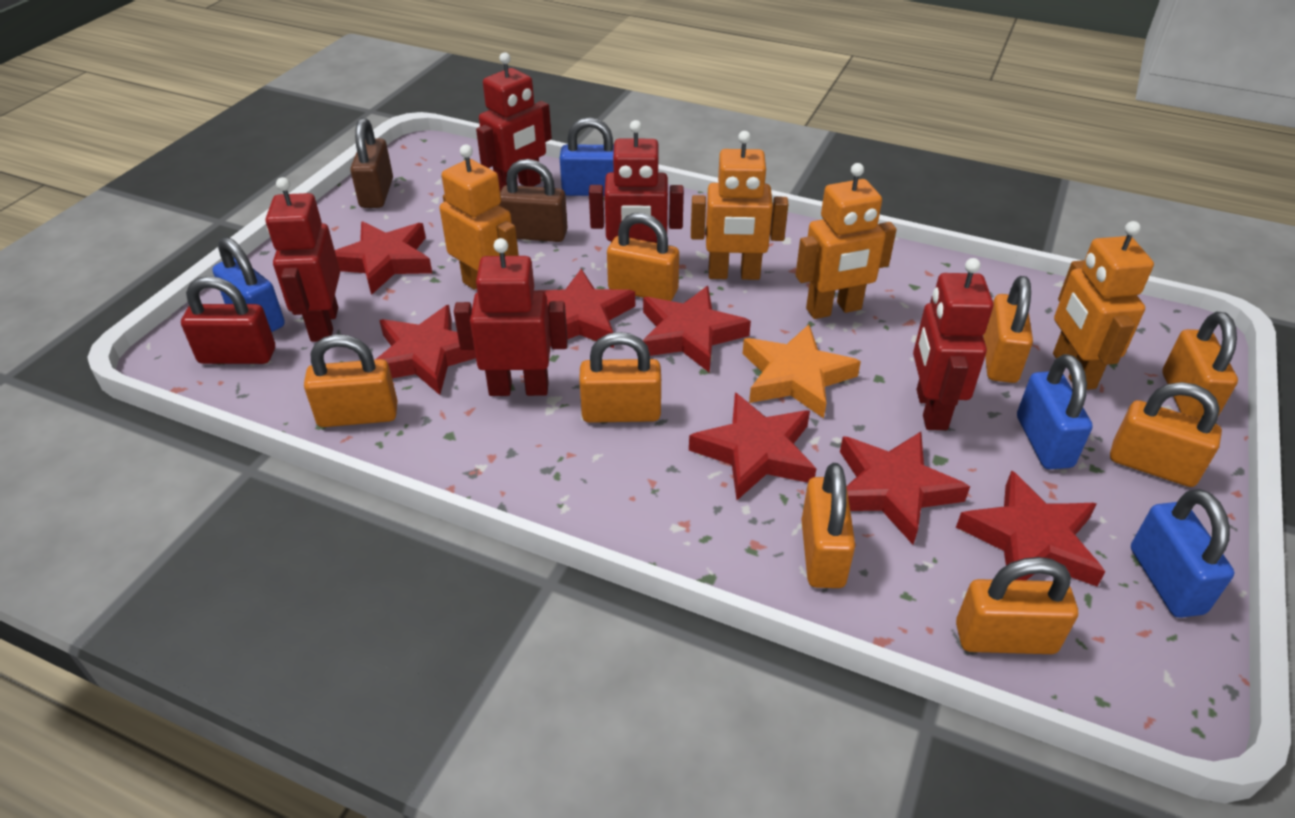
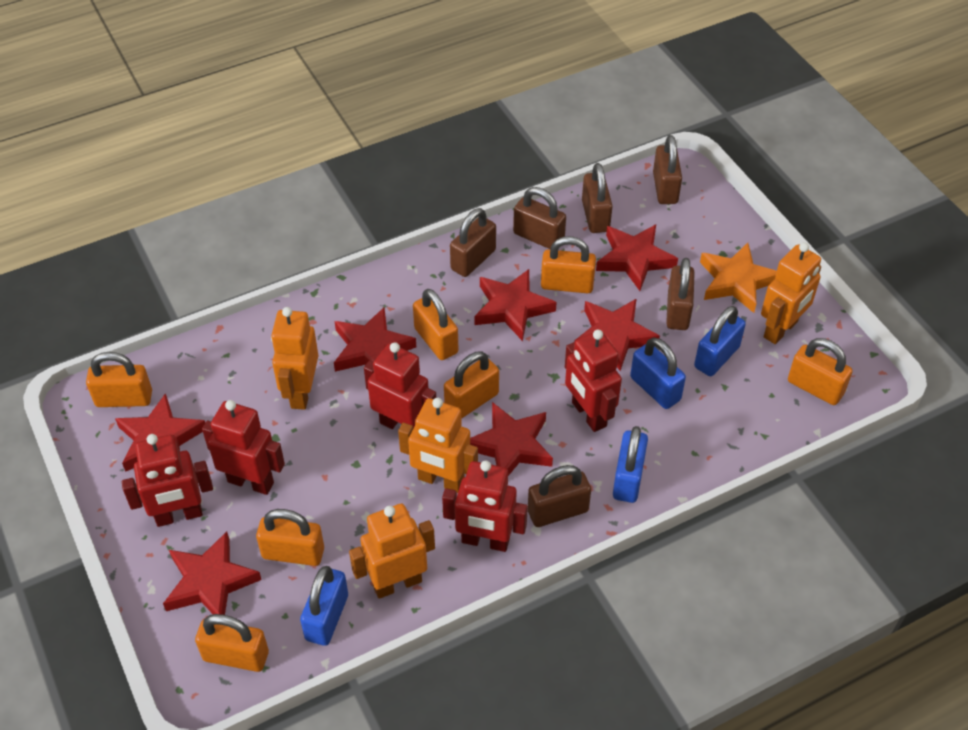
brown padlock: 2 -> 6
orange padlock: 8 -> 7
red padlock: 1 -> 0

